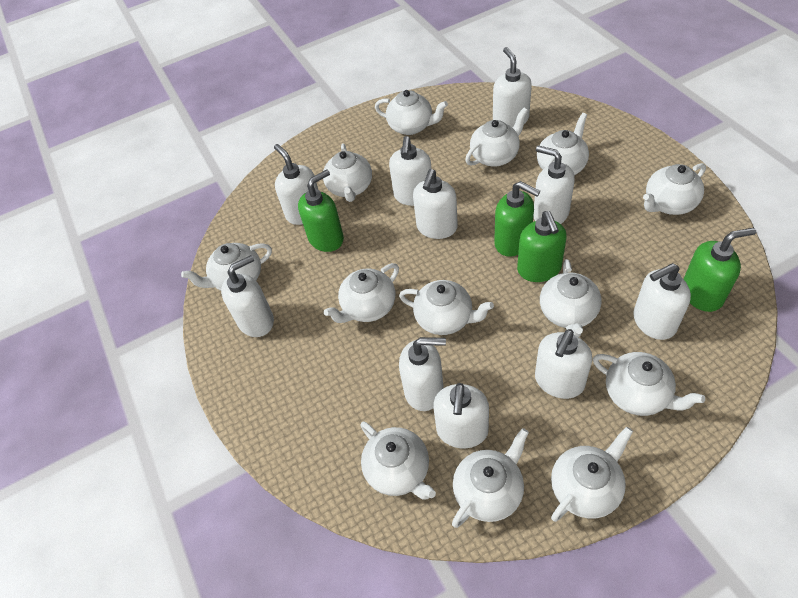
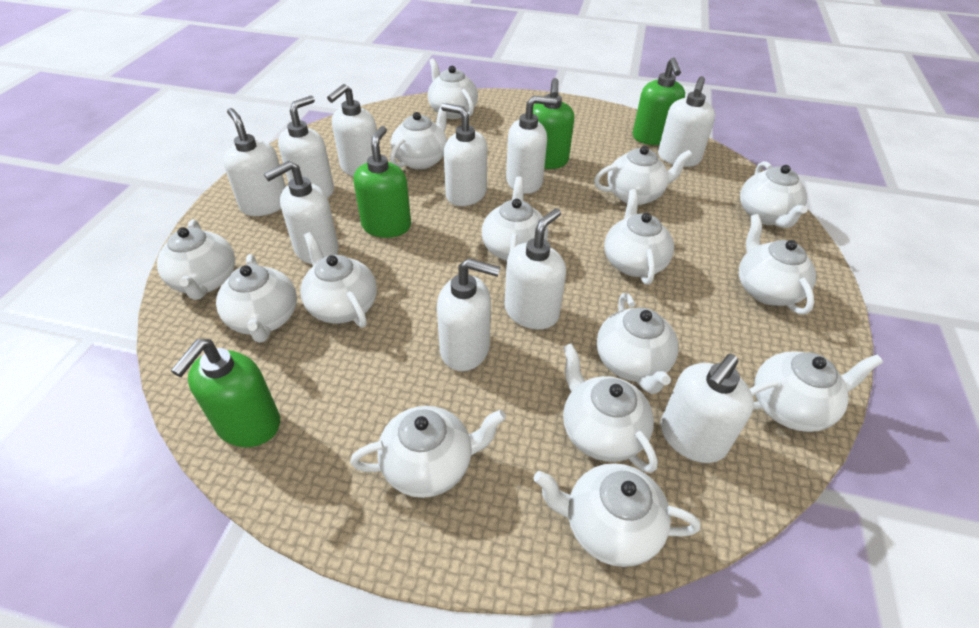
white teapot: 13 -> 15

